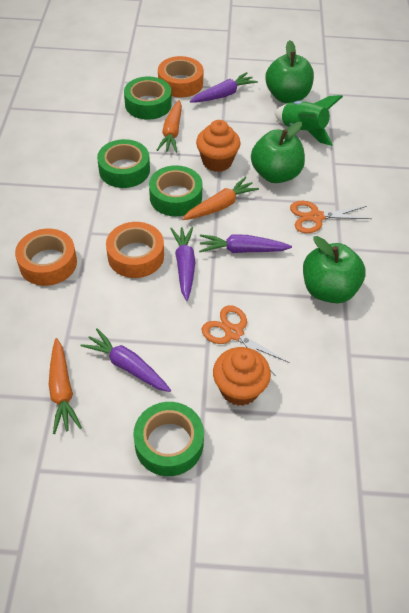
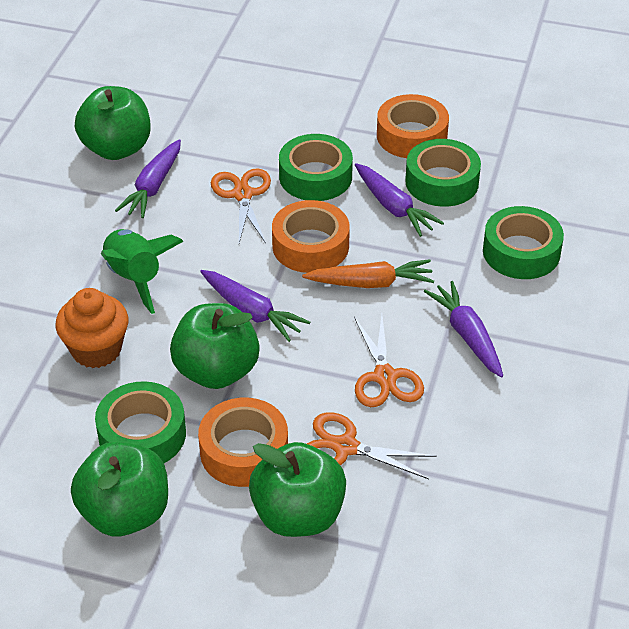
green apple: 3 -> 4
orange carrot: 3 -> 1
orange cupcake: 2 -> 1
orange scissors: 2 -> 3

